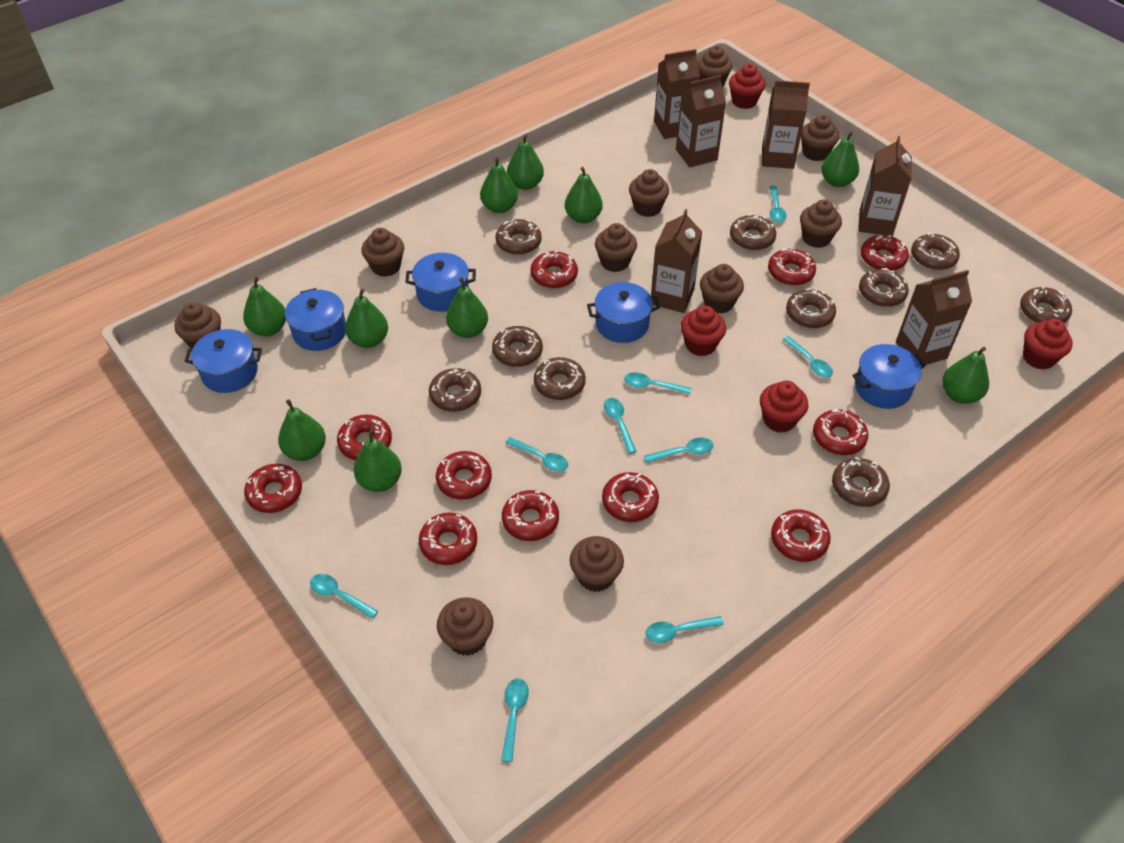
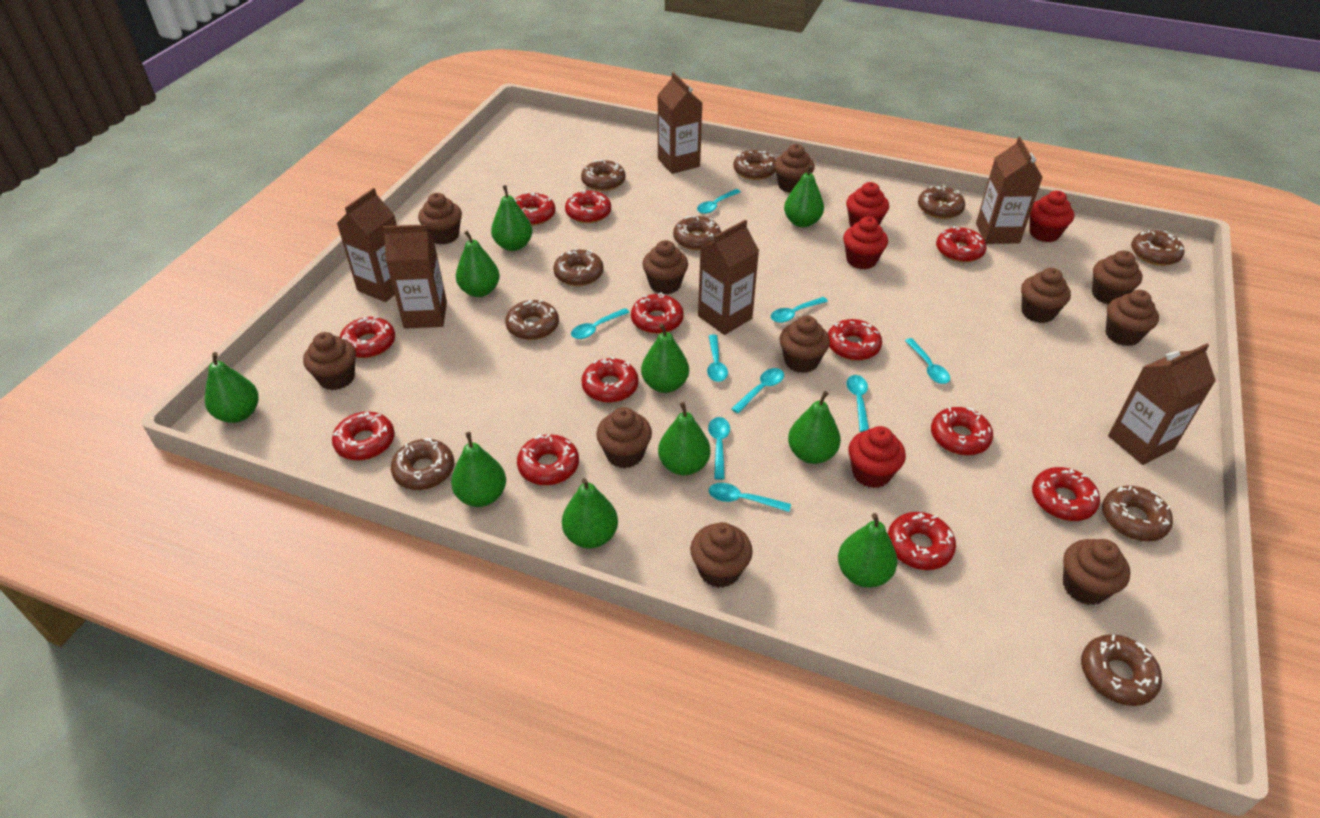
blue pot: 5 -> 0
brown cupcake: 10 -> 11
red donut: 11 -> 12

